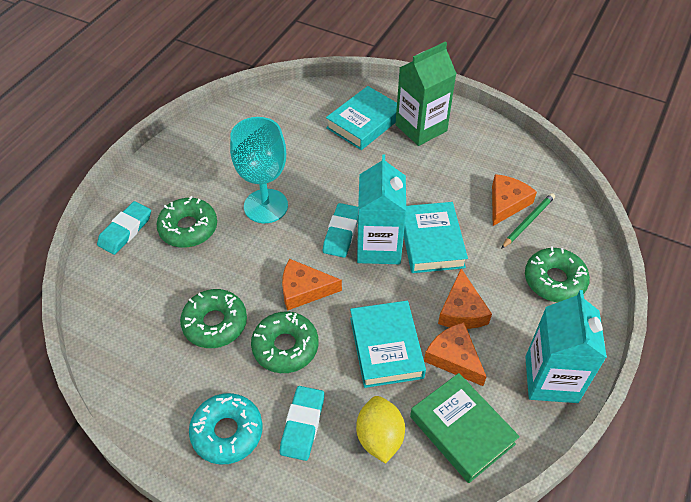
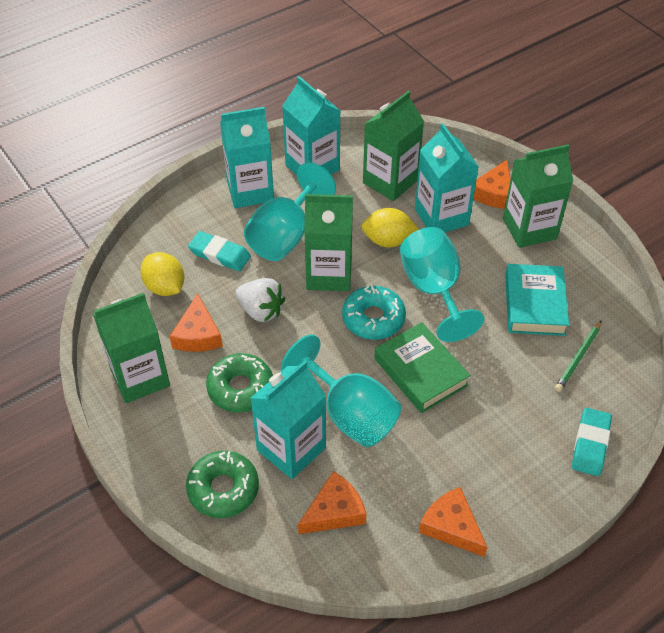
green carton: 1 -> 4
green donut: 4 -> 2
turquoise book: 3 -> 1
turquoise carton: 2 -> 4
turquoise eraser: 3 -> 2
turquoise goblet: 1 -> 3
white strawberry: 0 -> 1
yellow lemon: 1 -> 2

